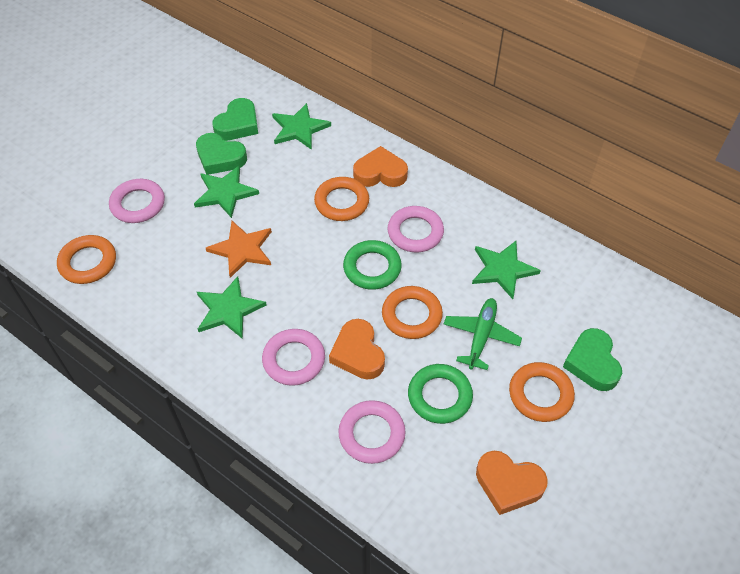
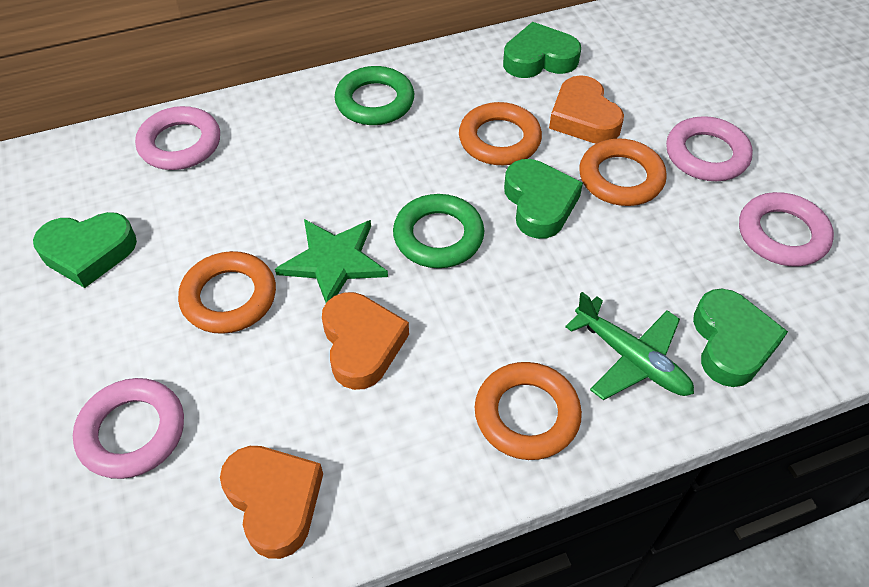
green heart: 3 -> 4
green star: 4 -> 1
orange star: 1 -> 0

